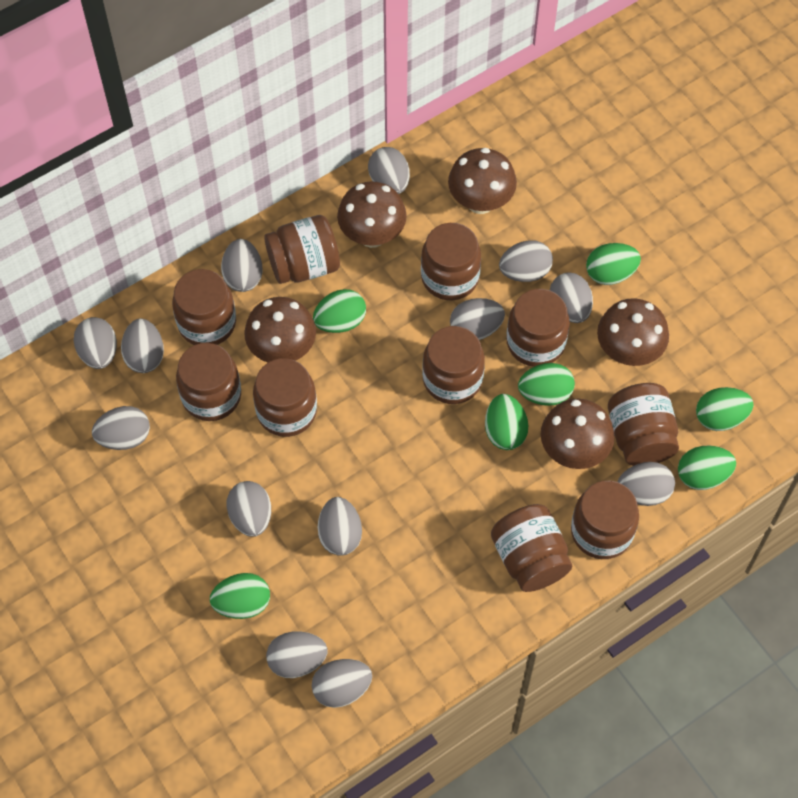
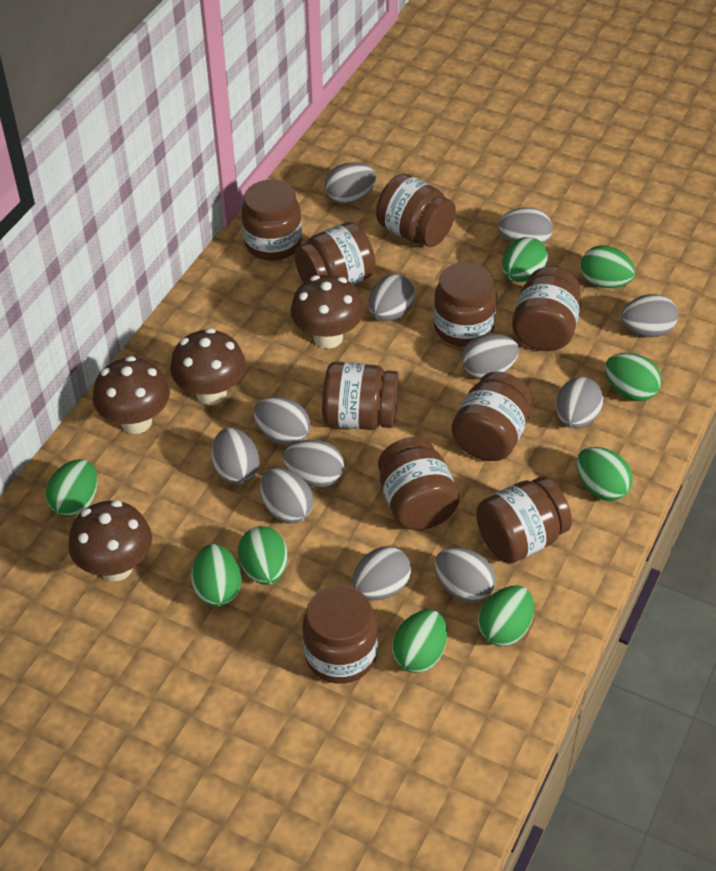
brown mushroom: 5 -> 4
green egg: 7 -> 9
grey egg: 13 -> 12

